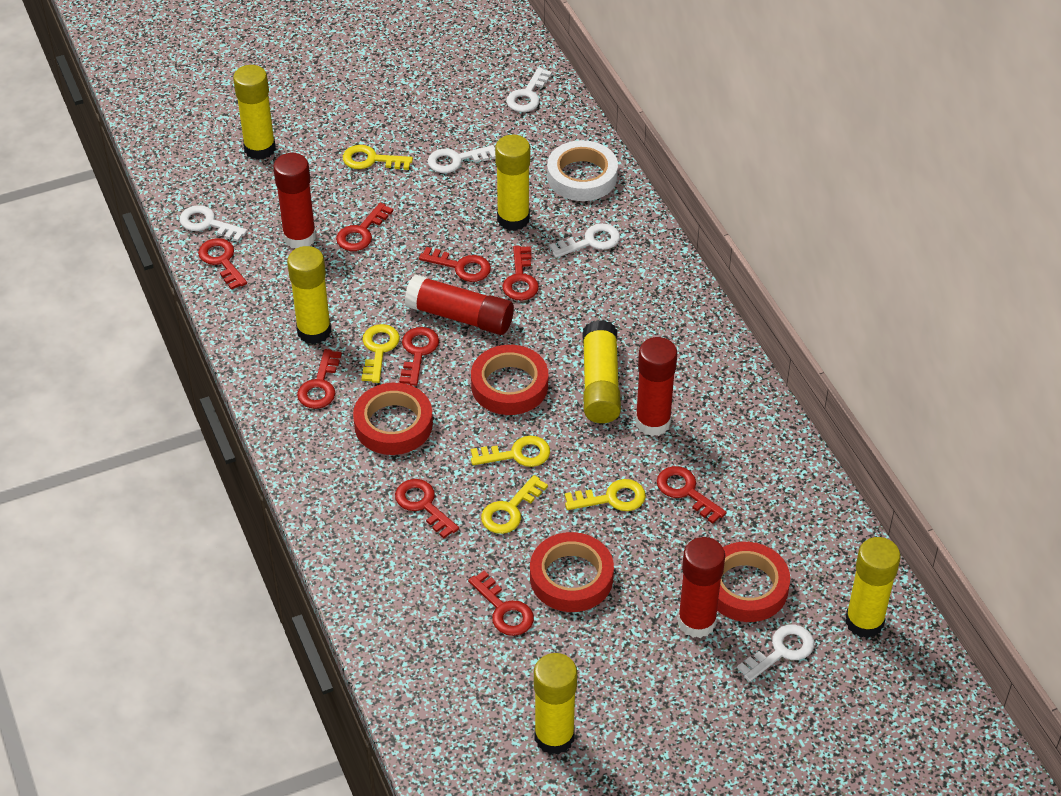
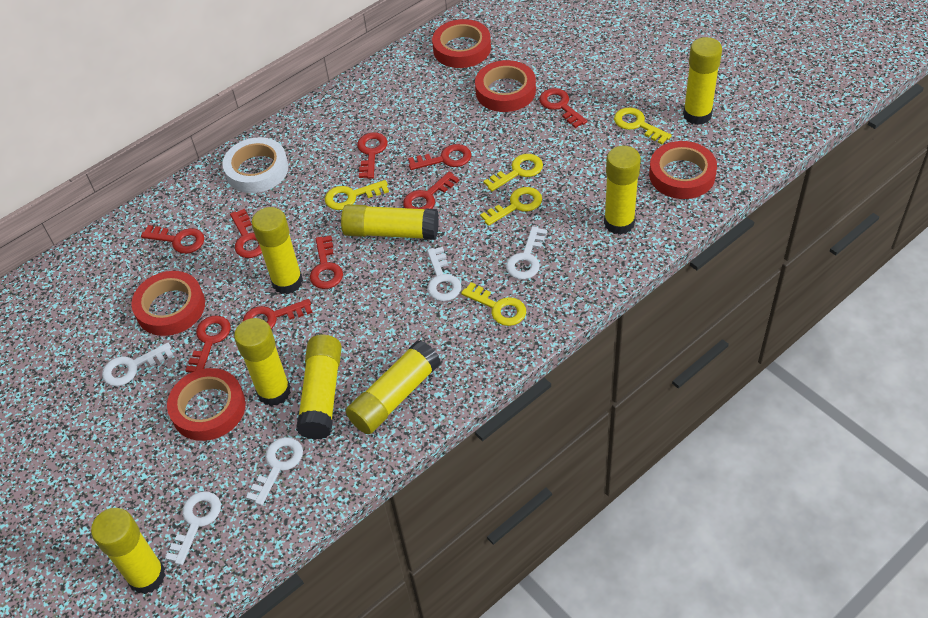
red glue stick: 4 -> 0
red tape: 4 -> 5
yellow glue stick: 6 -> 8

